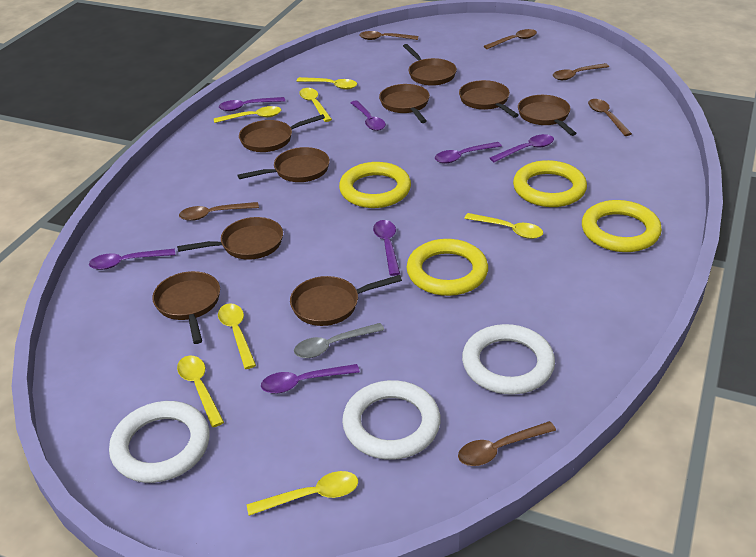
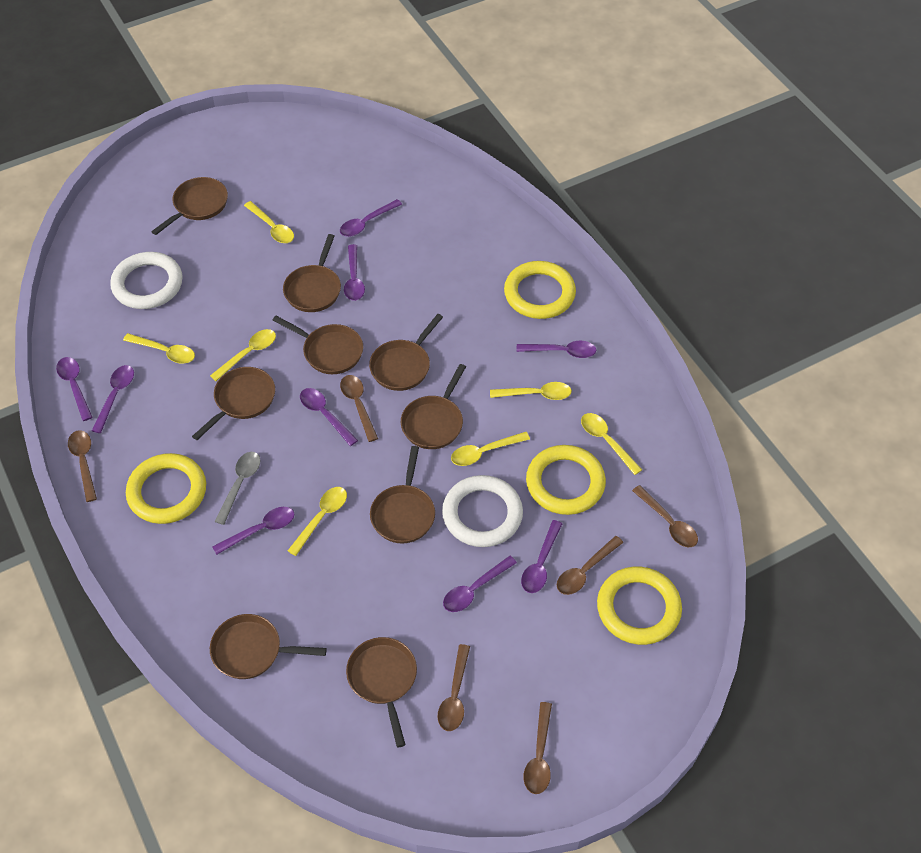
purple spoon: 7 -> 9
white ring: 3 -> 2

